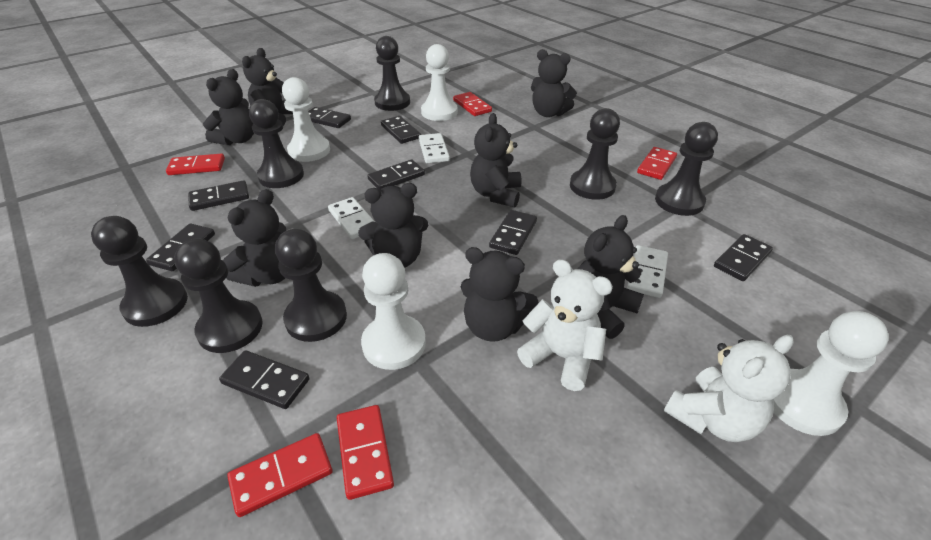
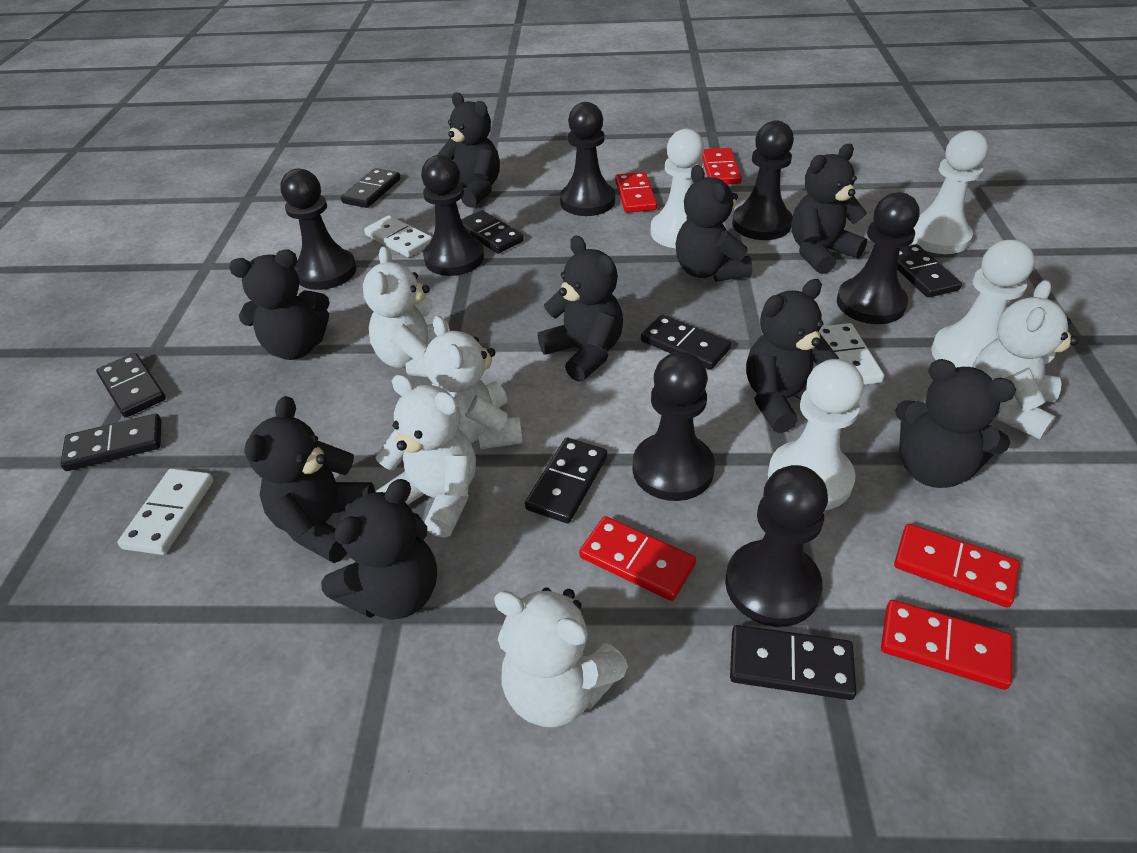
black teddy bear: 8 -> 9
white teddy bear: 2 -> 5

